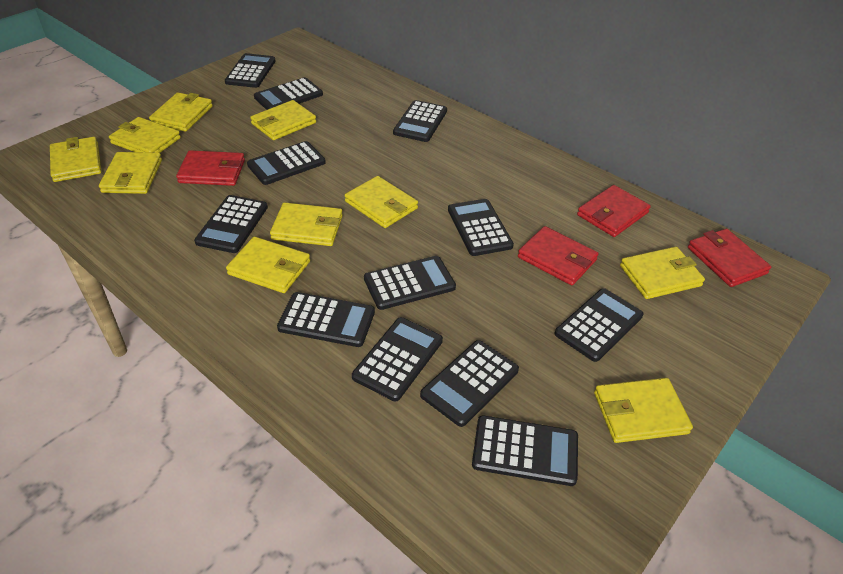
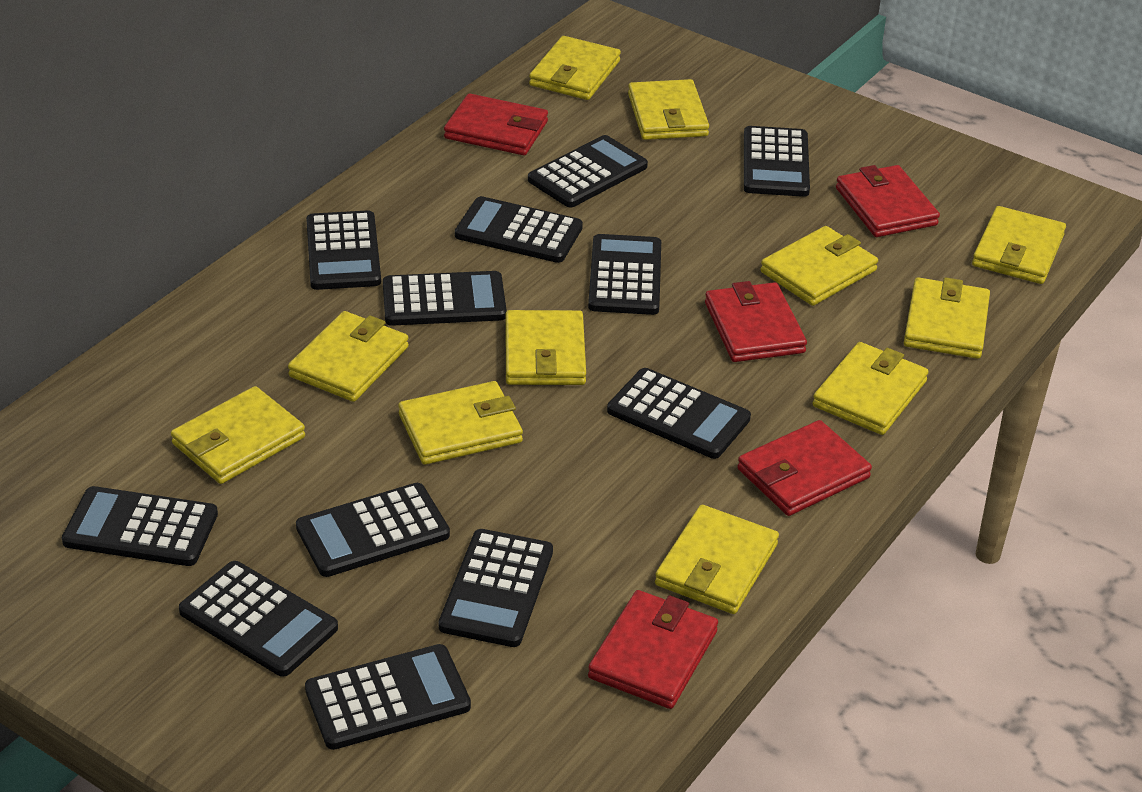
red wallet: 4 -> 5
yellow wallet: 10 -> 11

